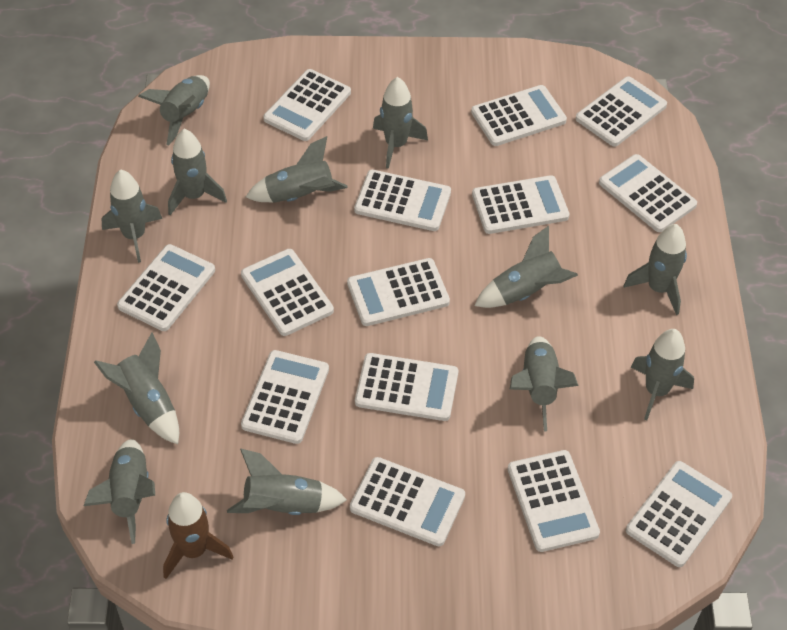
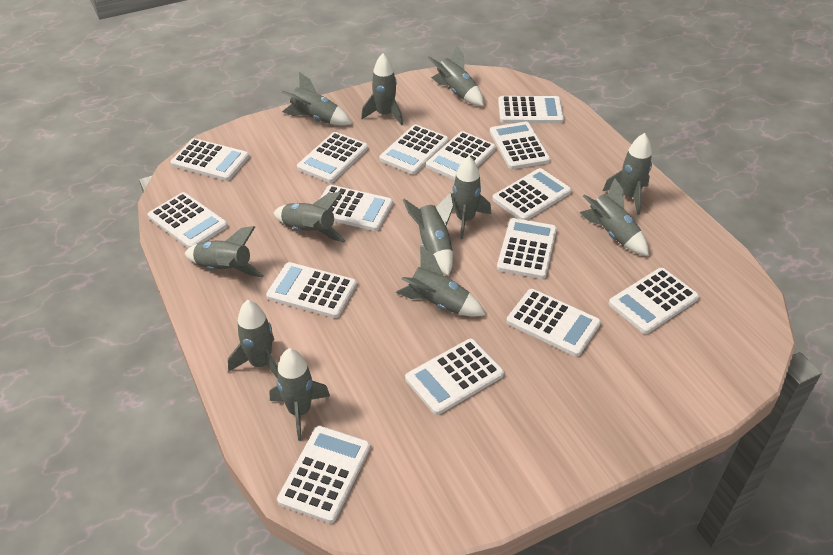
brown rocket: 1 -> 0
white calculator: 14 -> 15

